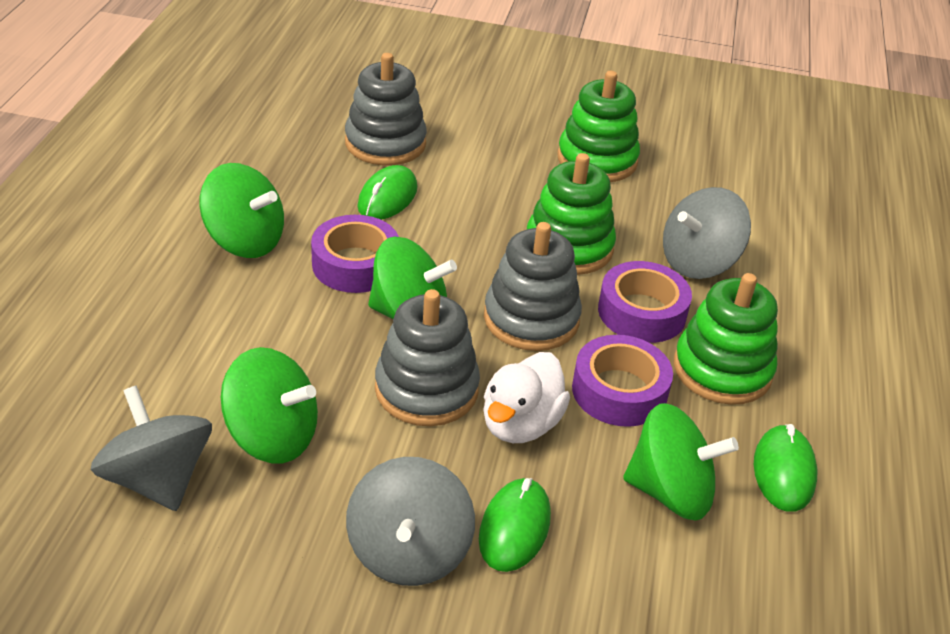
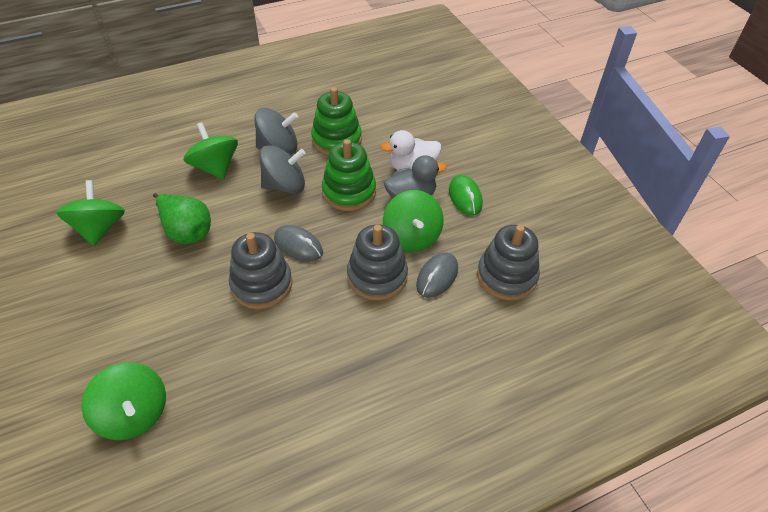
green mouse: 3 -> 1
green pear: 0 -> 1
green stacking toy: 3 -> 2
grey duck: 0 -> 1
grey mouse: 0 -> 2
grey spinning top: 3 -> 2
purple tape: 3 -> 0

